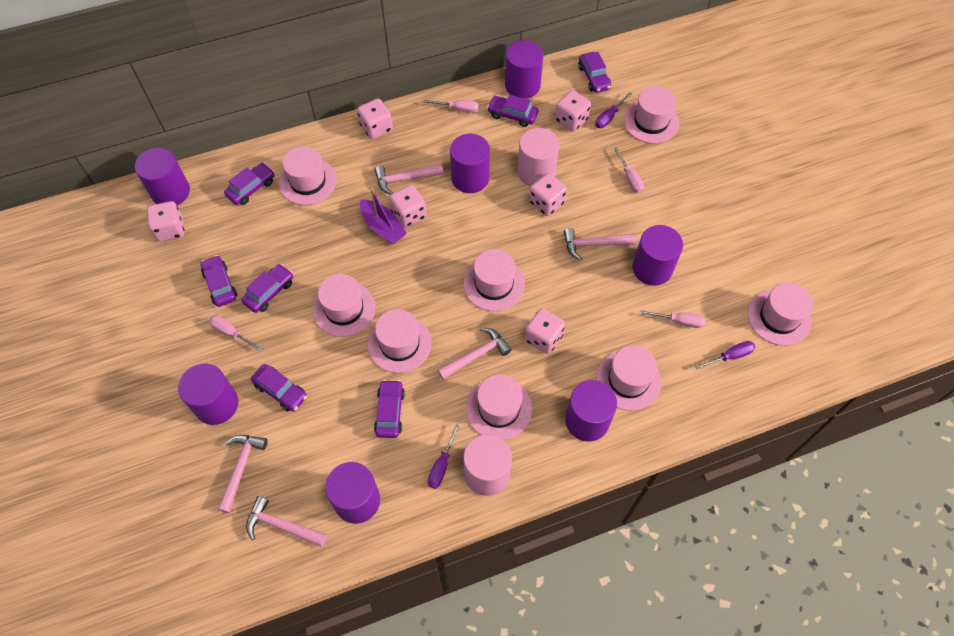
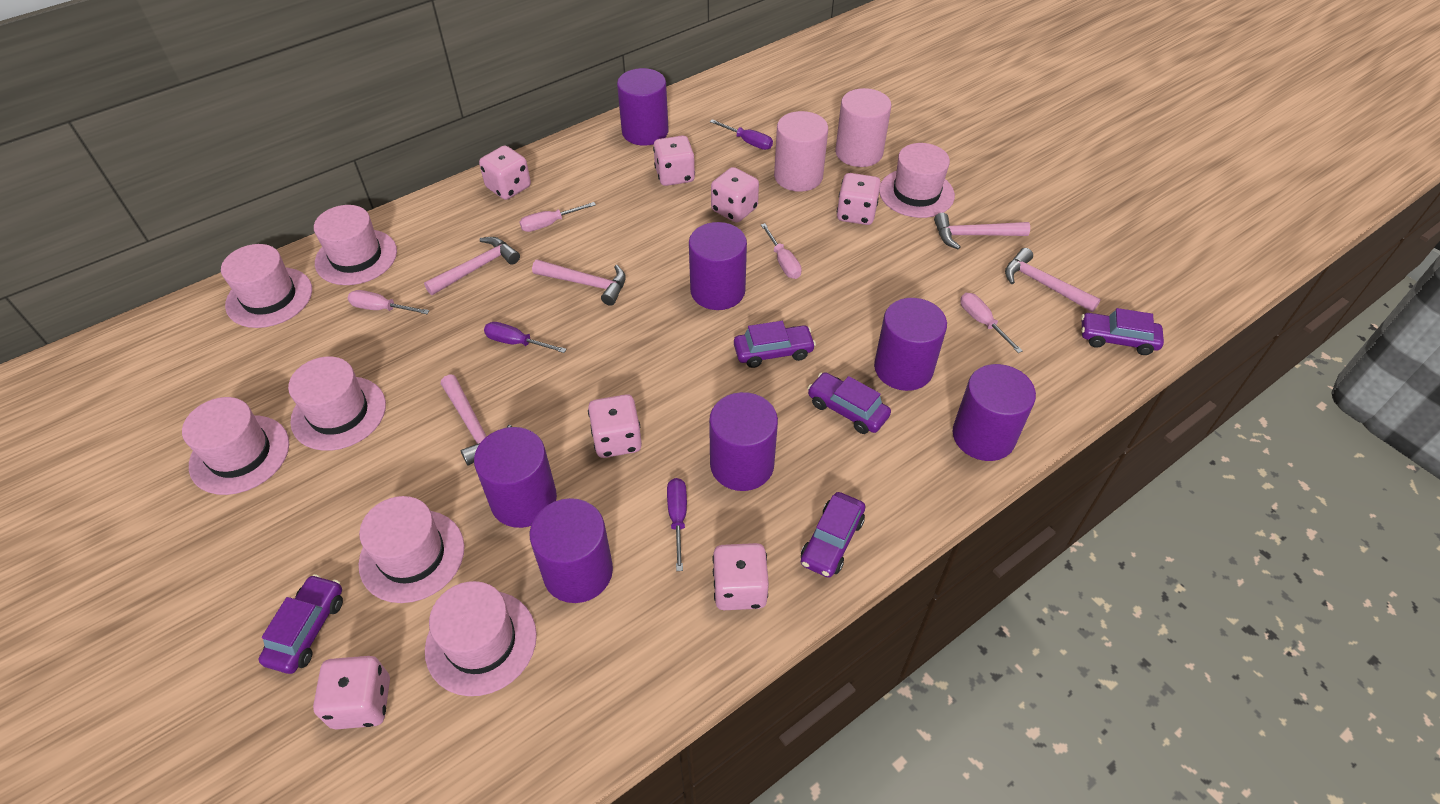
pink dice: 6 -> 7
pink hat: 8 -> 7
purple boat: 1 -> 0
purple car: 7 -> 5

